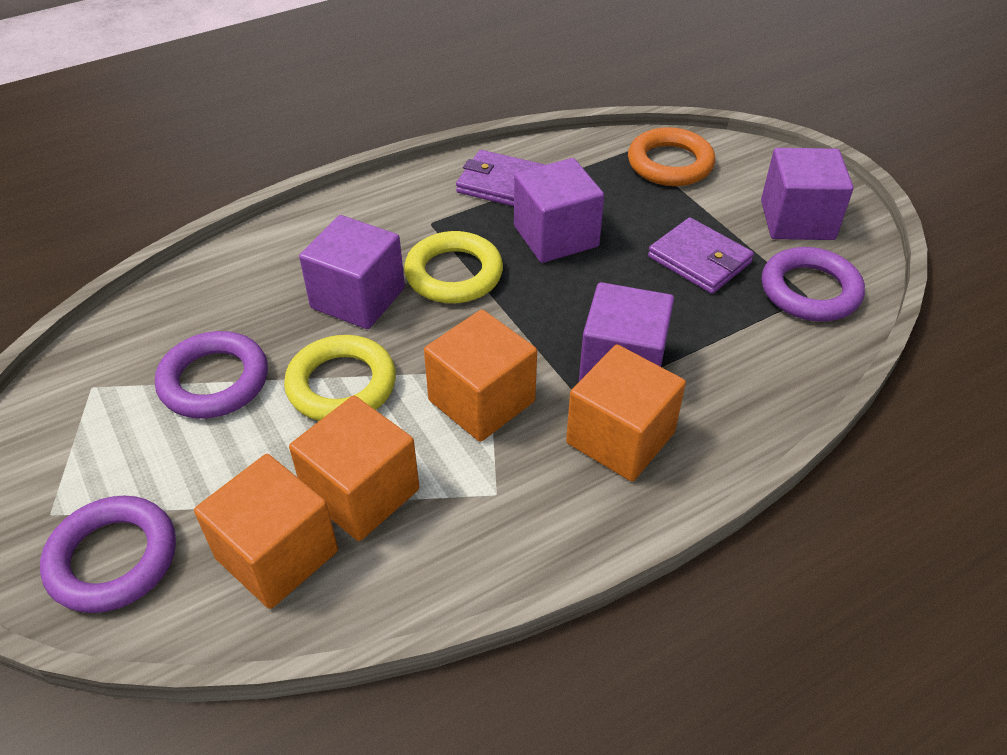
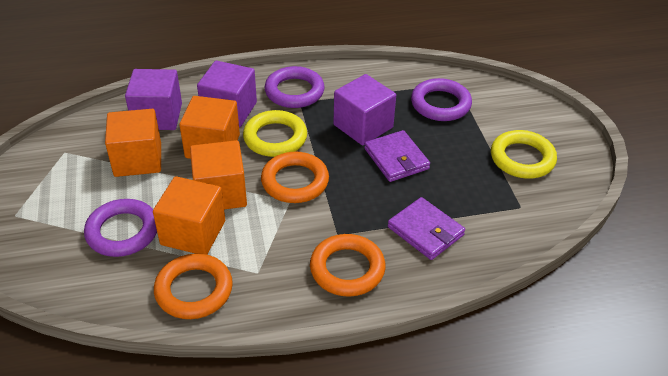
orange ring: 1 -> 3
purple cube: 4 -> 3

